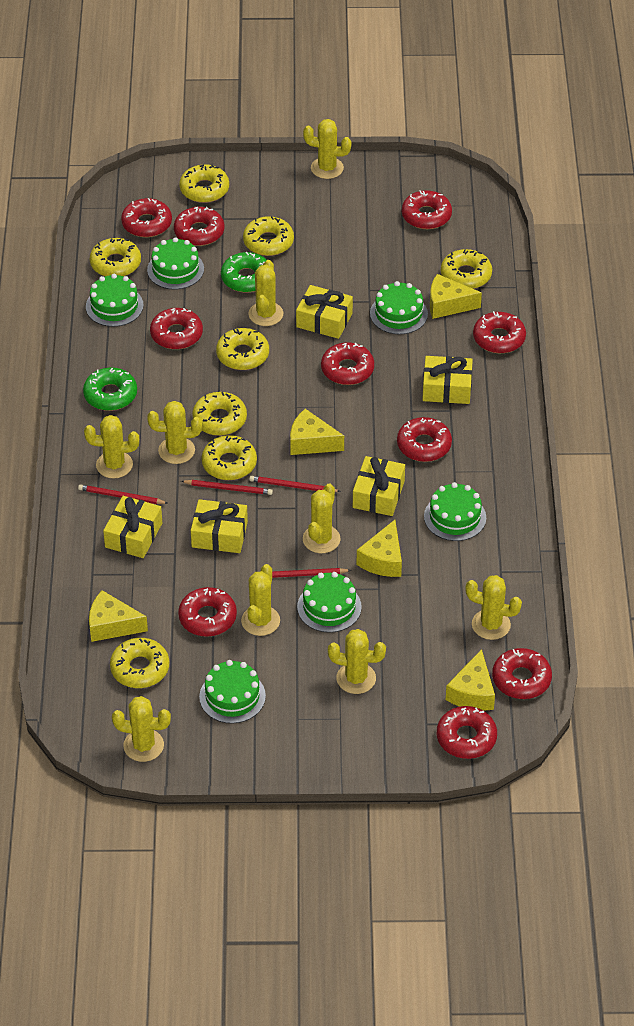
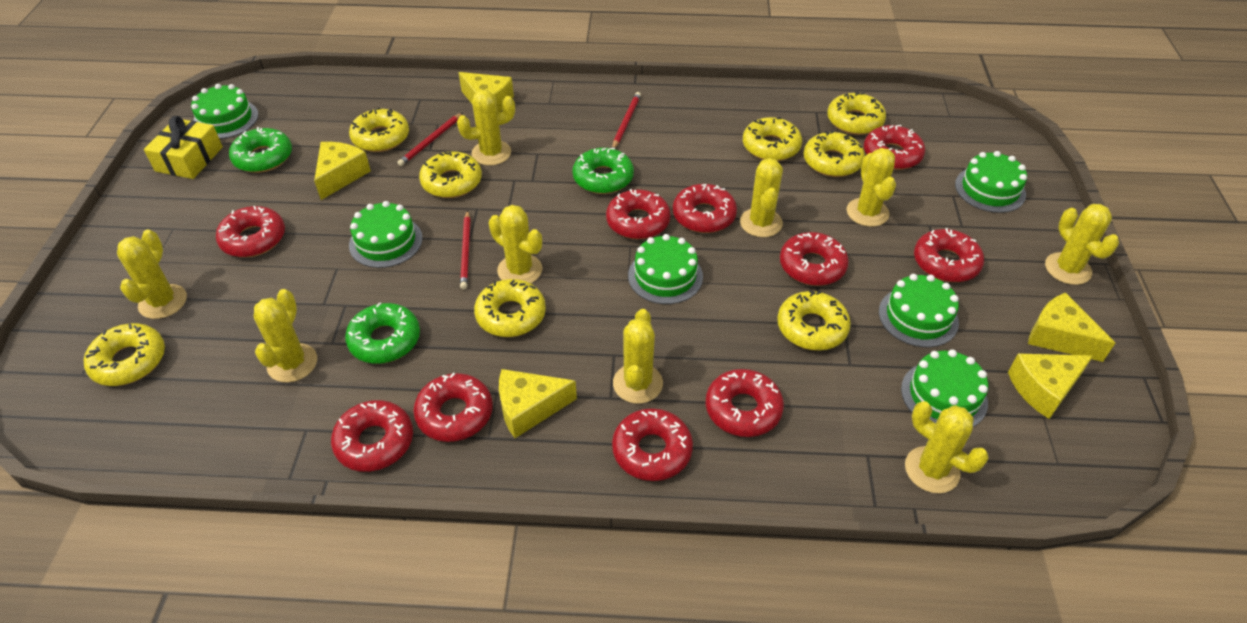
green donut: 2 -> 3
red pencil: 4 -> 3
yellow gift: 5 -> 1

